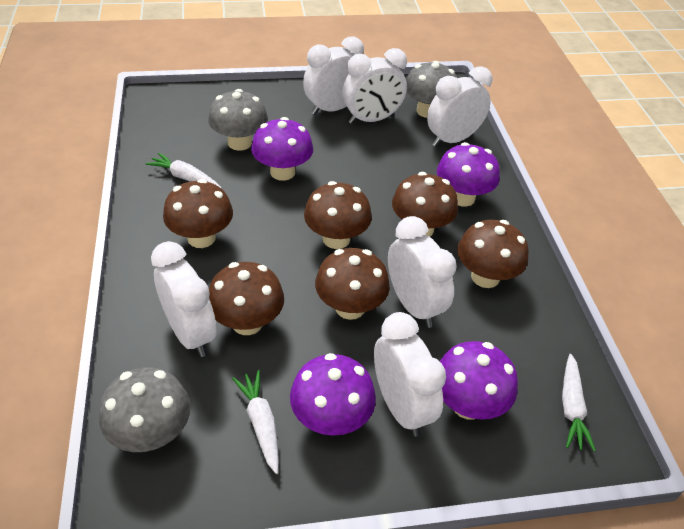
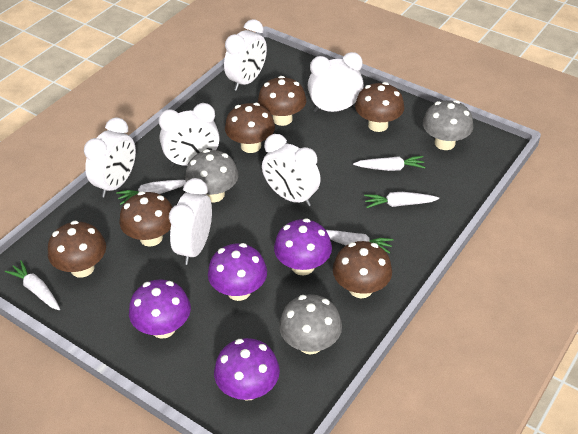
white carrot: 3 -> 5

